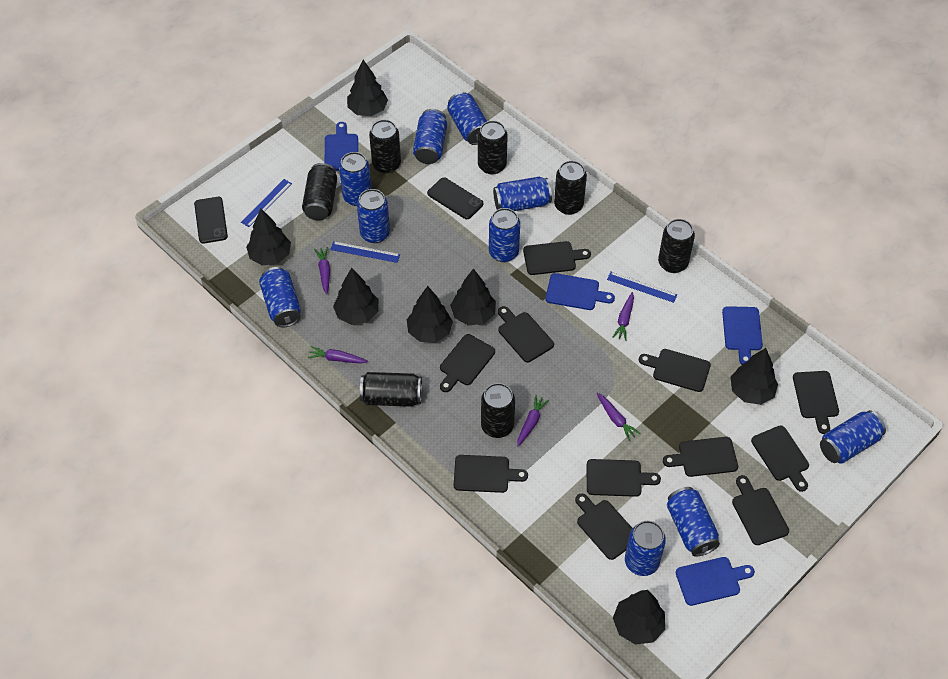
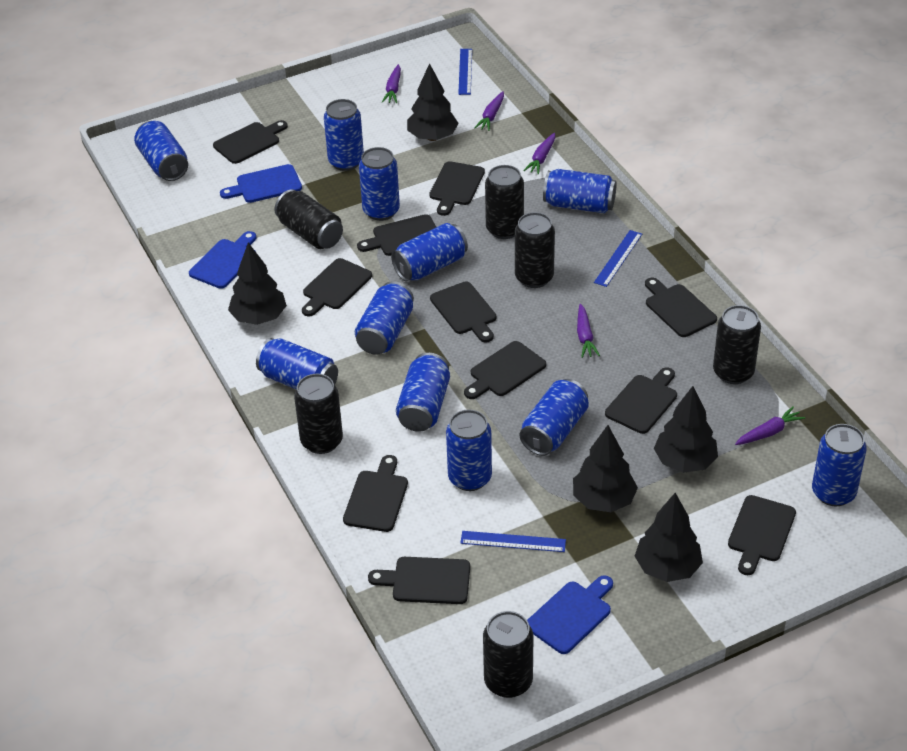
black can: 7 -> 6
black phone: 2 -> 0
black tree: 7 -> 5
blue can: 10 -> 11
blue cutting board: 4 -> 3

